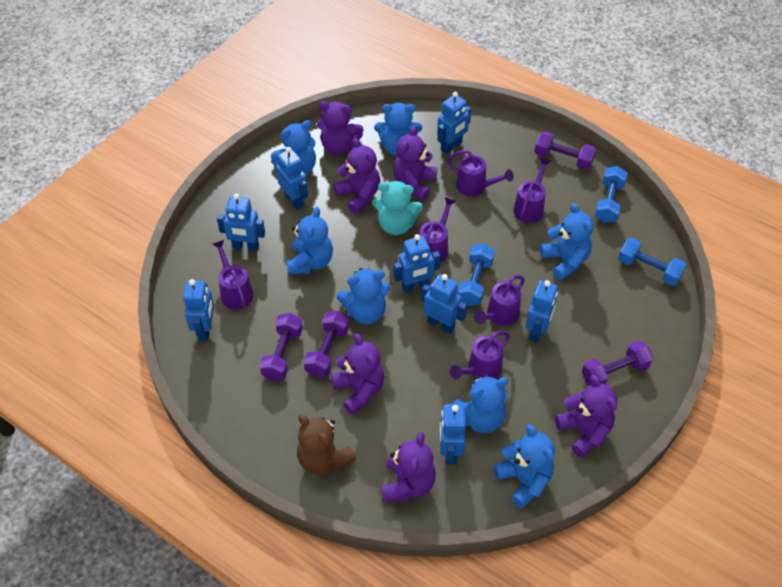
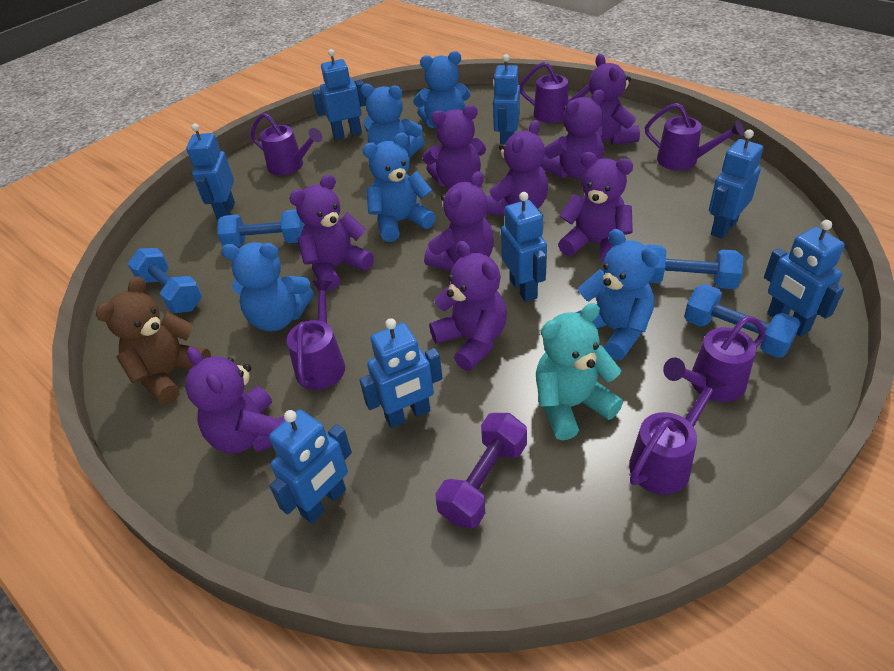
blue dumbbell: 3 -> 4
blue teddy bear: 7 -> 5
purple dumbbell: 4 -> 1
purple teddy bear: 6 -> 9

